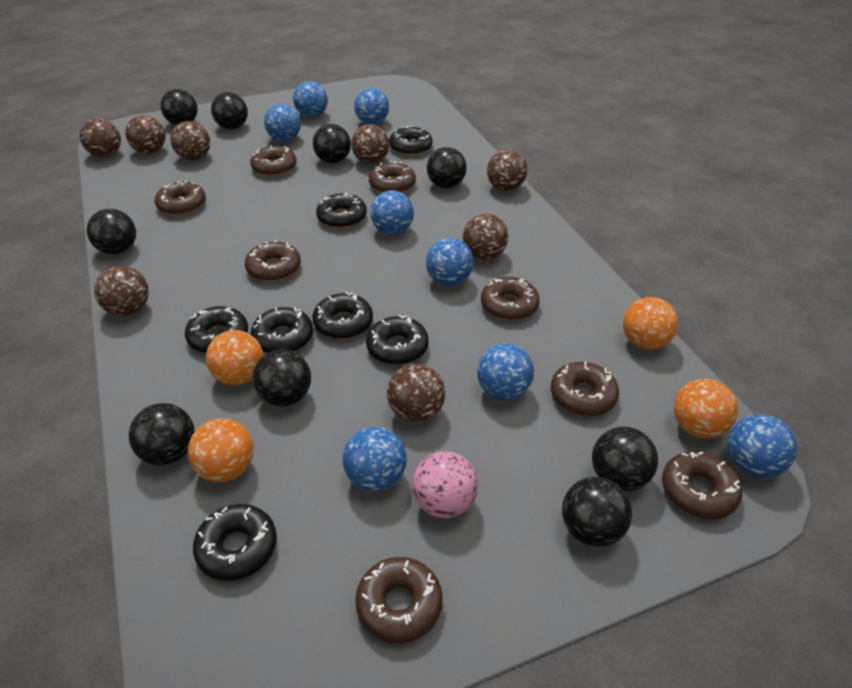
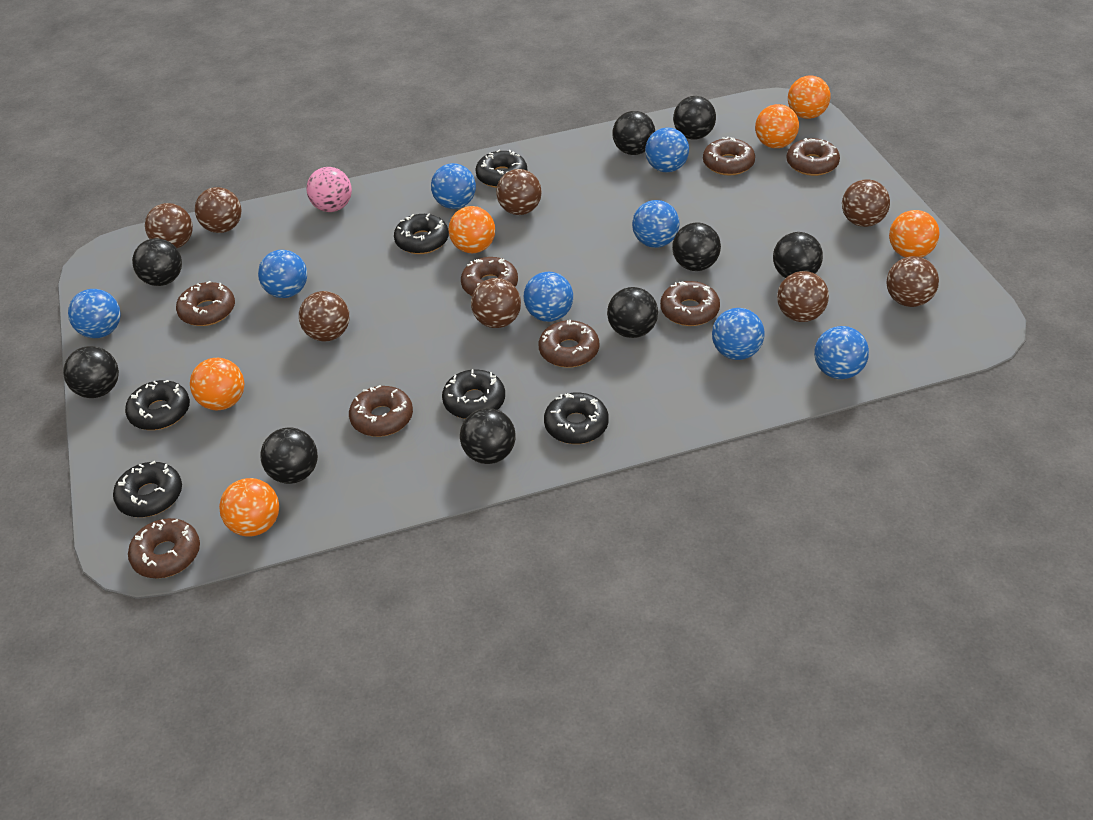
black donut: 7 -> 6
orange ball: 4 -> 6

